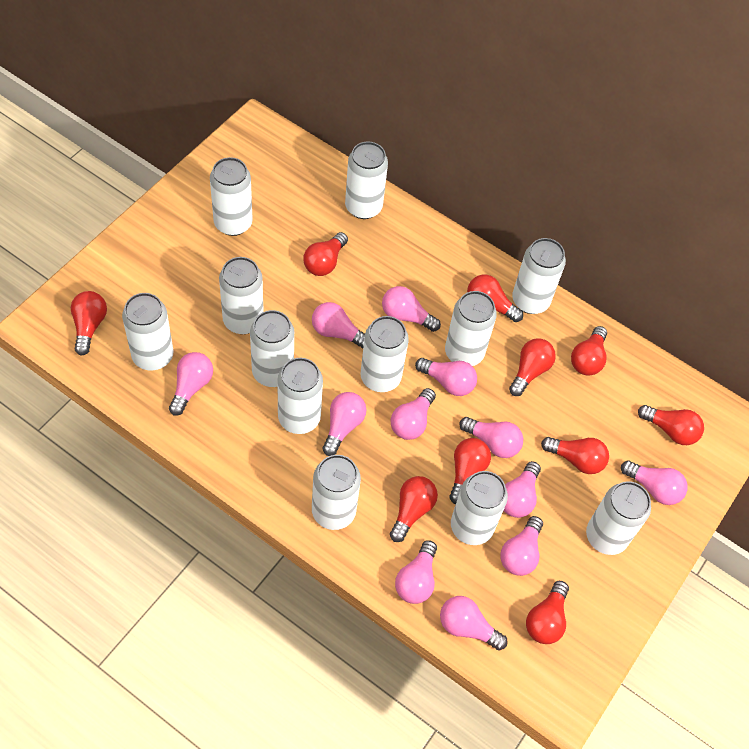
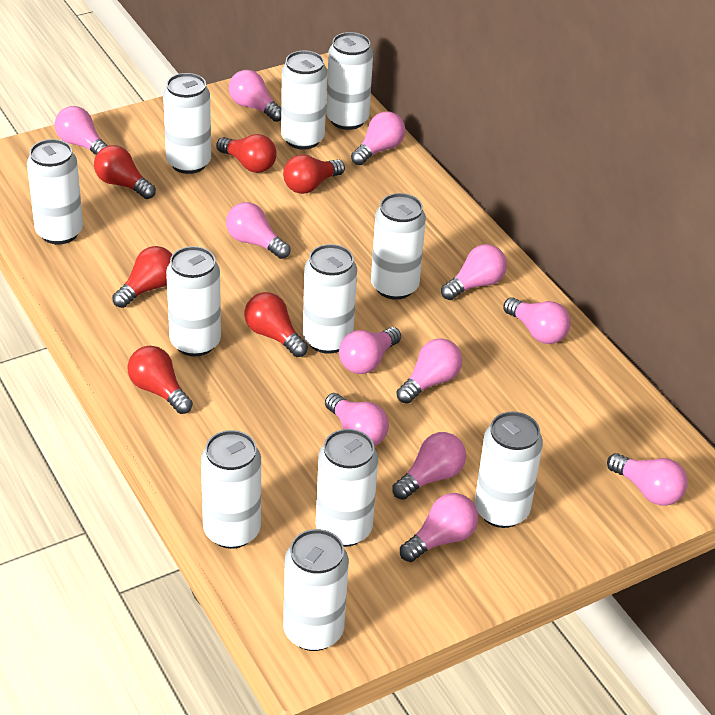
red light bulb: 10 -> 6
white can: 12 -> 11

